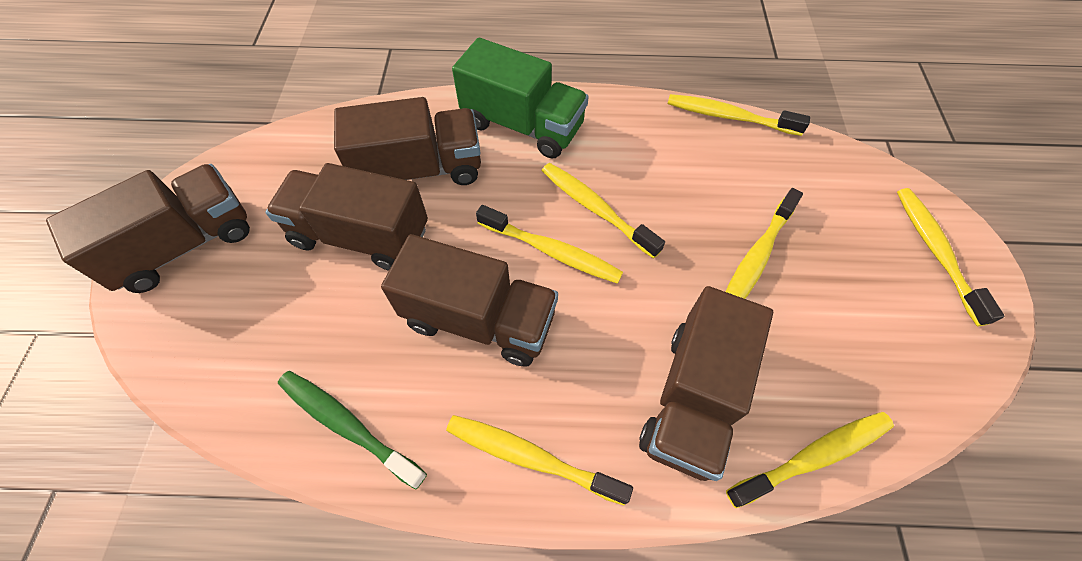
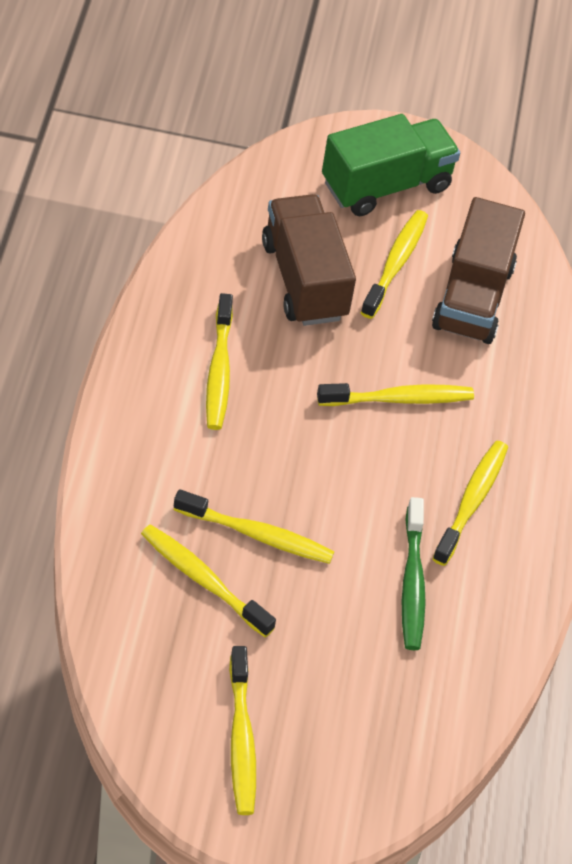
brown truck: 5 -> 2

